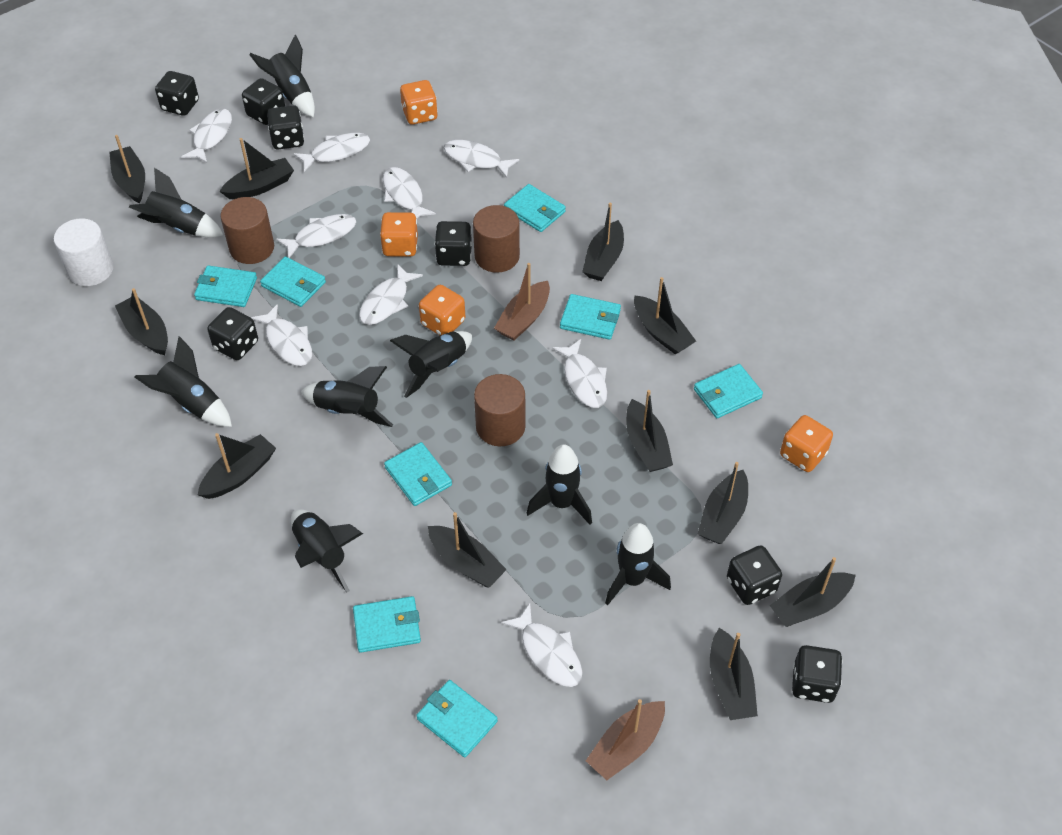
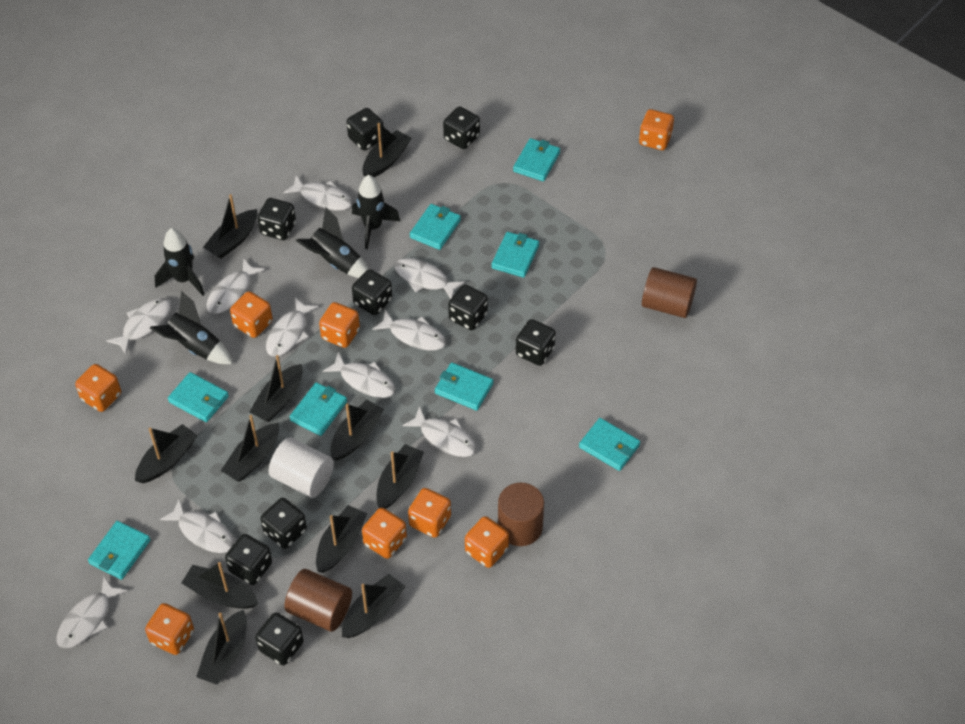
black dice: 7 -> 9
black rocket: 8 -> 4
brown boat: 2 -> 0
orange dice: 4 -> 8
white fish: 9 -> 10

